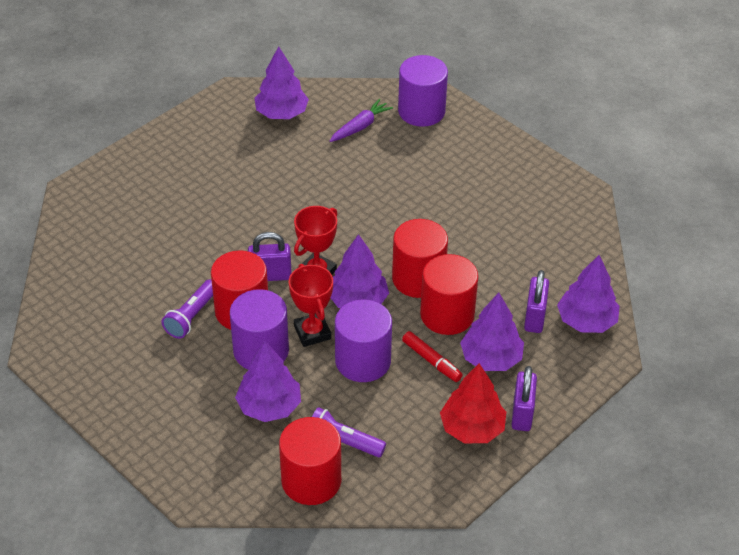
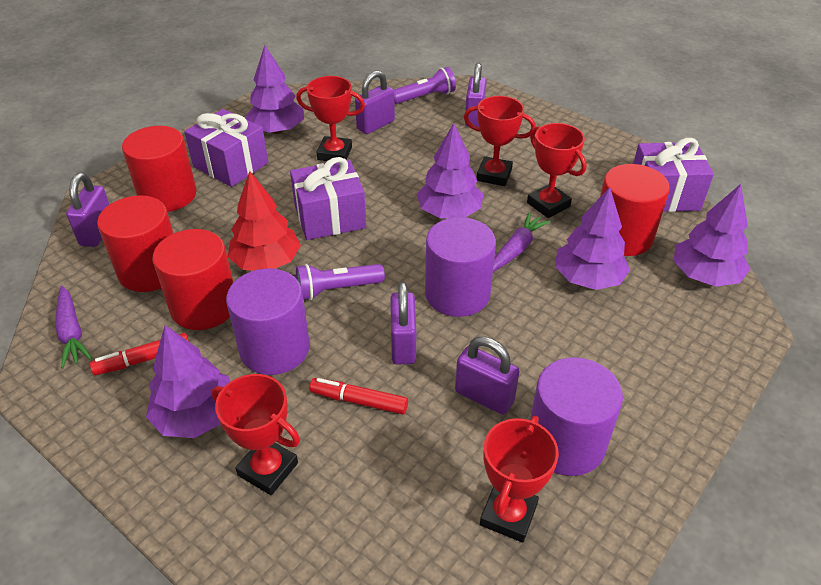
purple carrot: 1 -> 2
purple gift: 0 -> 3
purple padlock: 3 -> 5
red marker: 1 -> 2
red trophy: 2 -> 5

